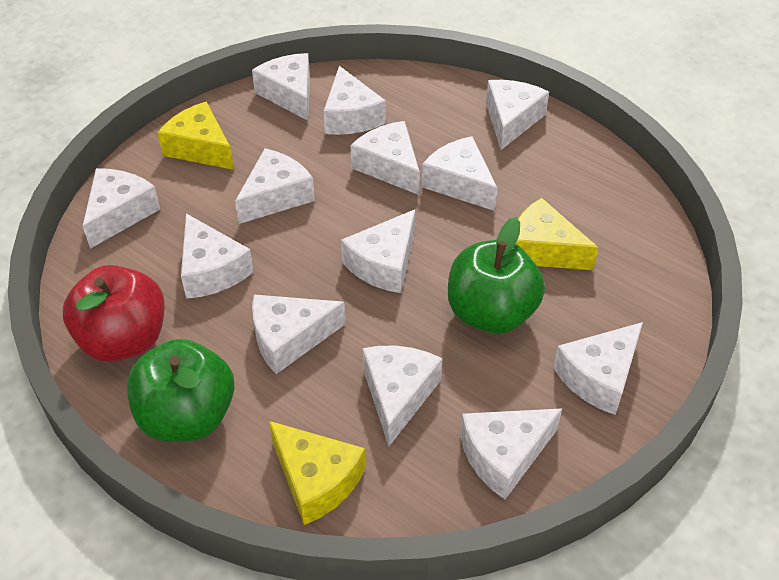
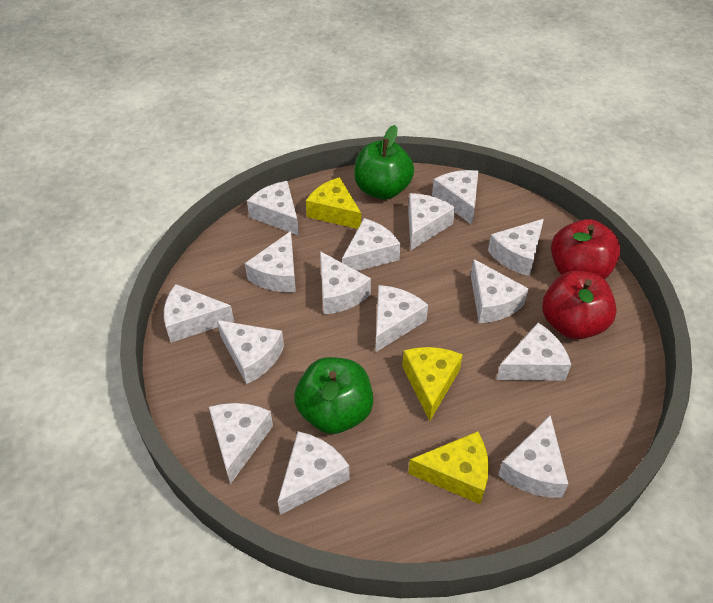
red apple: 1 -> 2
white cheese: 13 -> 15

